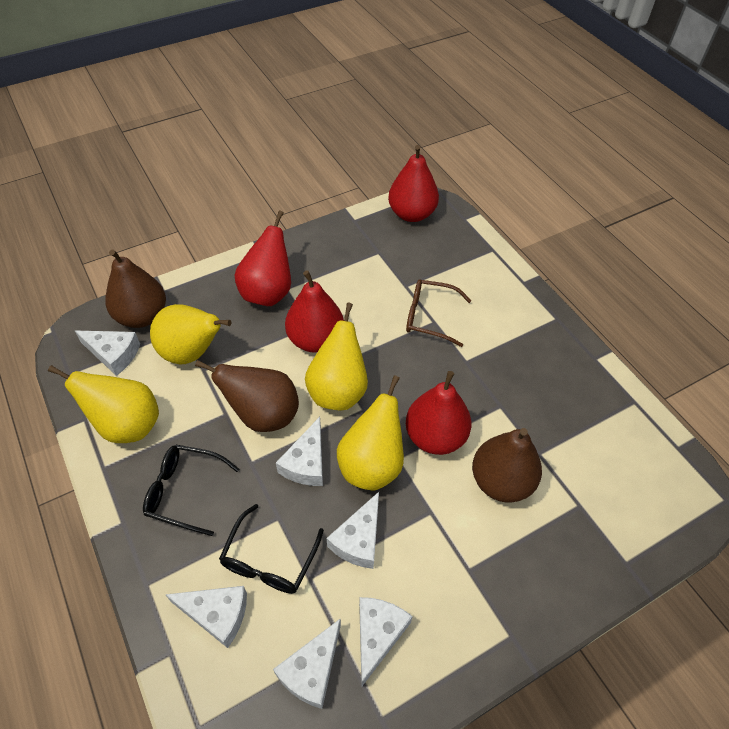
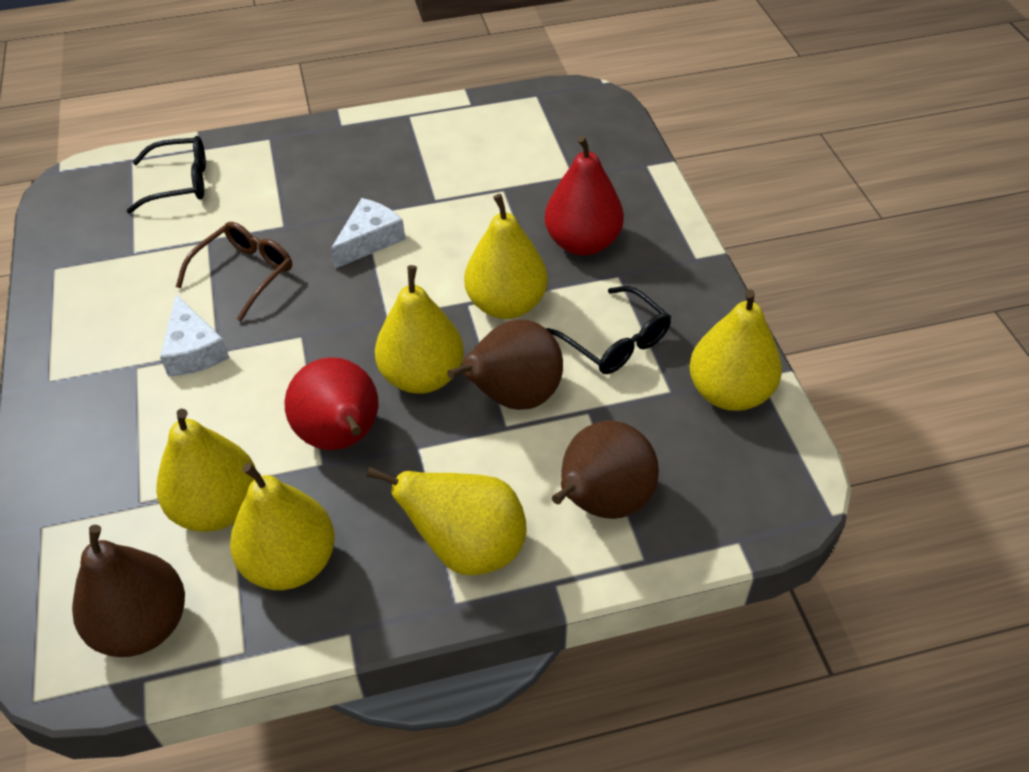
red pear: 4 -> 2
white cheese: 6 -> 2
yellow pear: 4 -> 6

